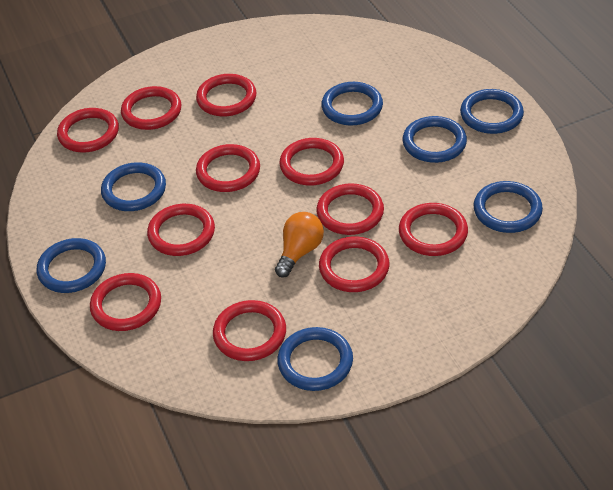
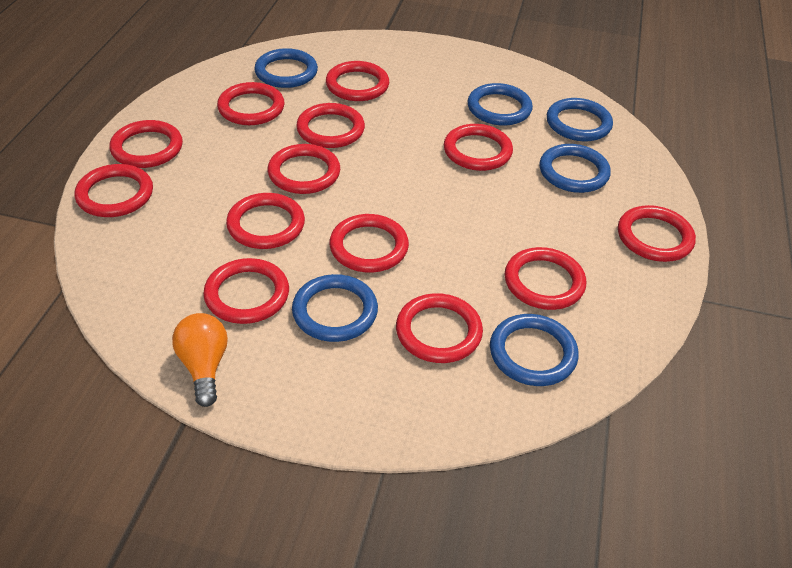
blue ring: 7 -> 6
red ring: 11 -> 13

